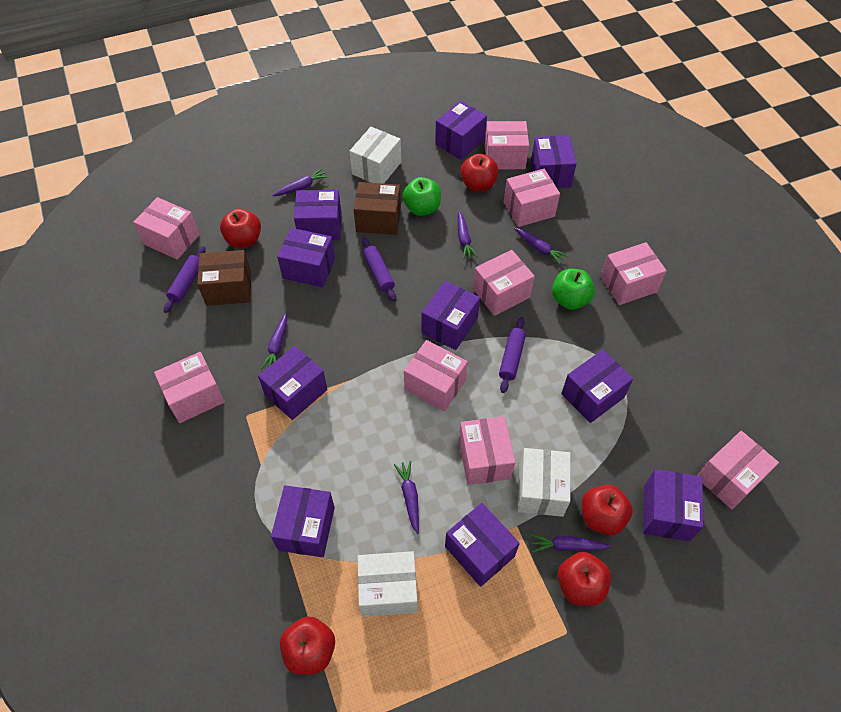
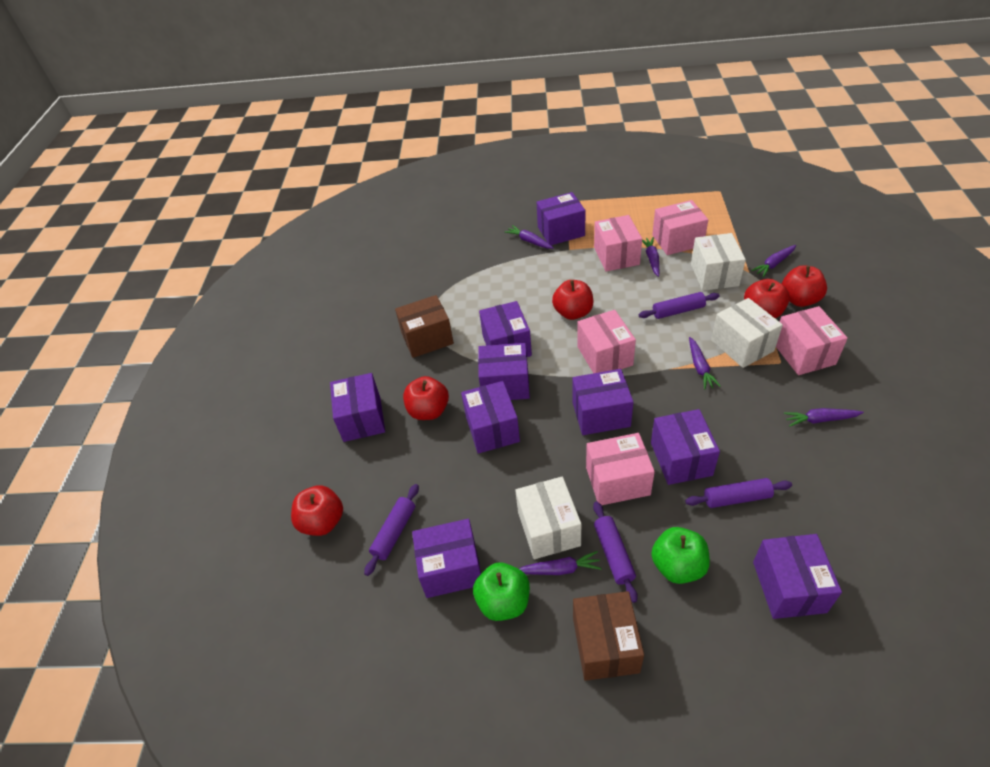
pink box: 9 -> 5
purple box: 10 -> 9
purple rolling pin: 3 -> 4

